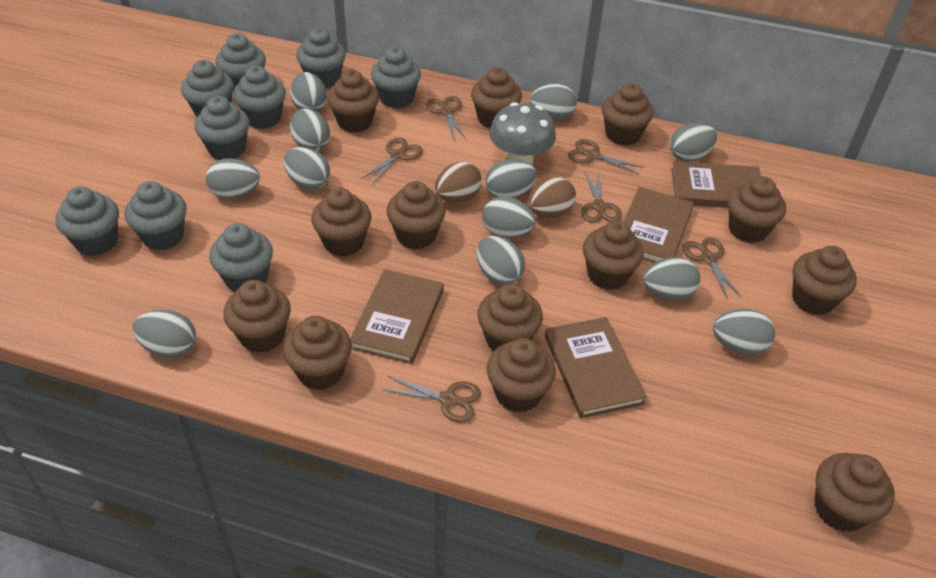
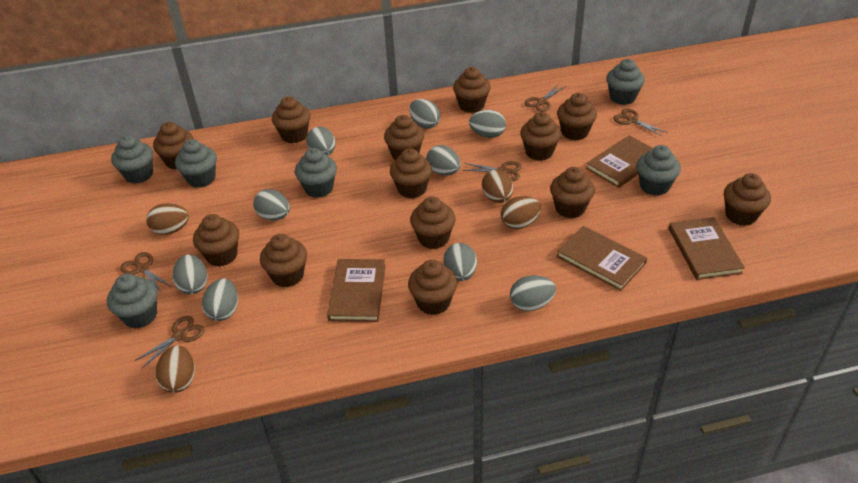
brown egg: 2 -> 4
brown scissors: 6 -> 5
grey cupcake: 9 -> 6
grey egg: 12 -> 9
grey mushroom: 1 -> 0

